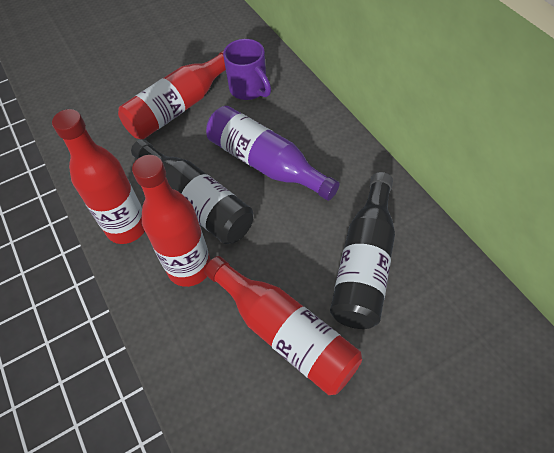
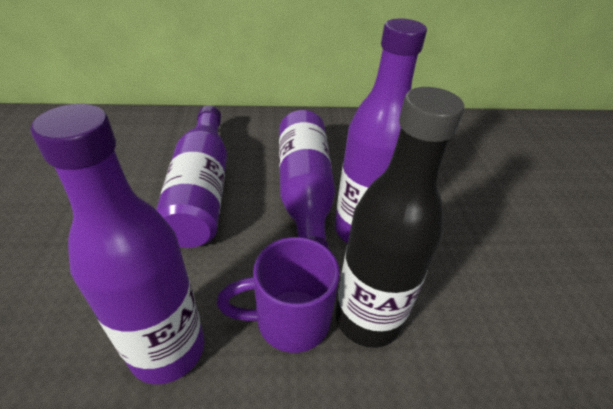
black bottle: 2 -> 1
purple bottle: 1 -> 4
red bottle: 4 -> 0

